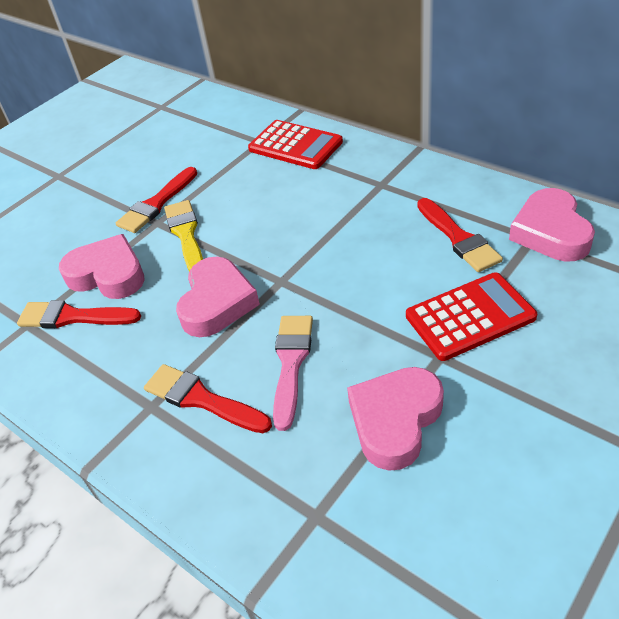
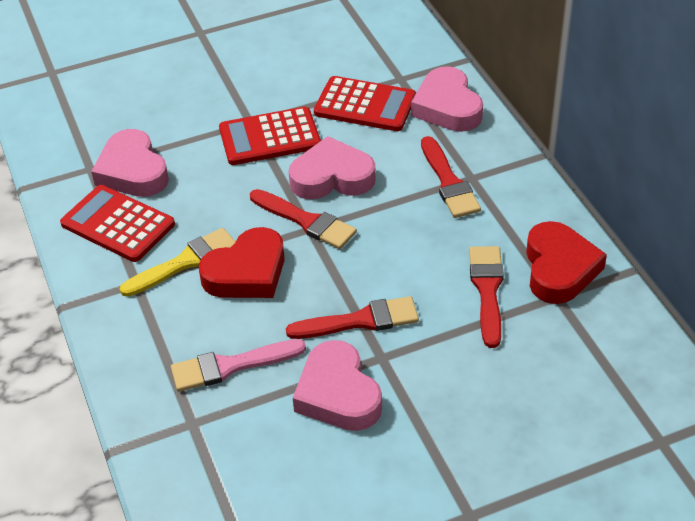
red calculator: 2 -> 3
red heart: 0 -> 2

